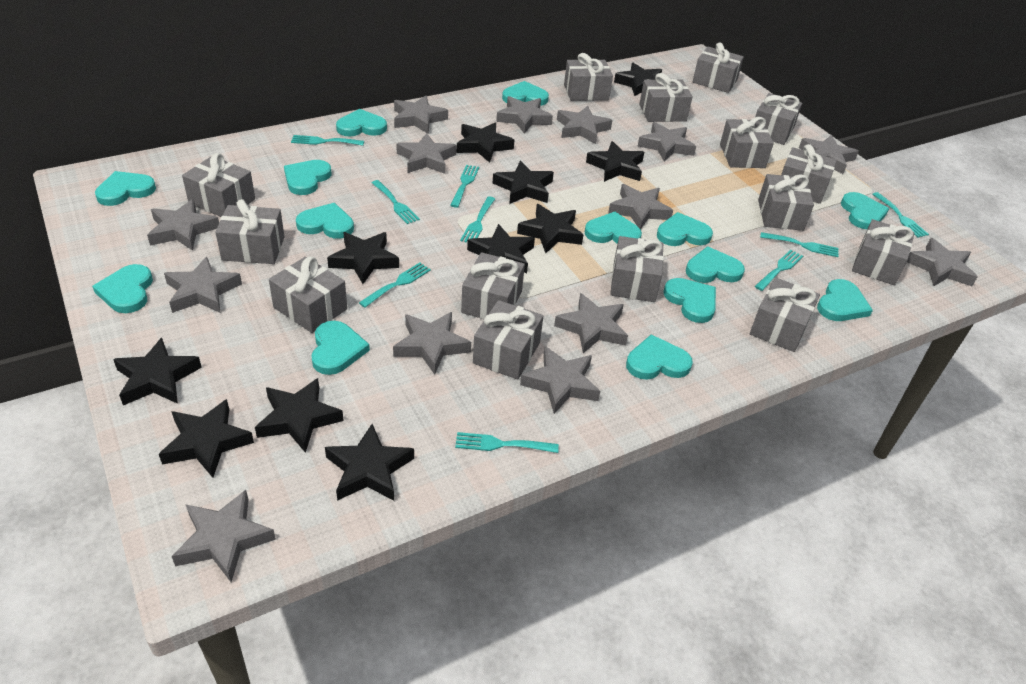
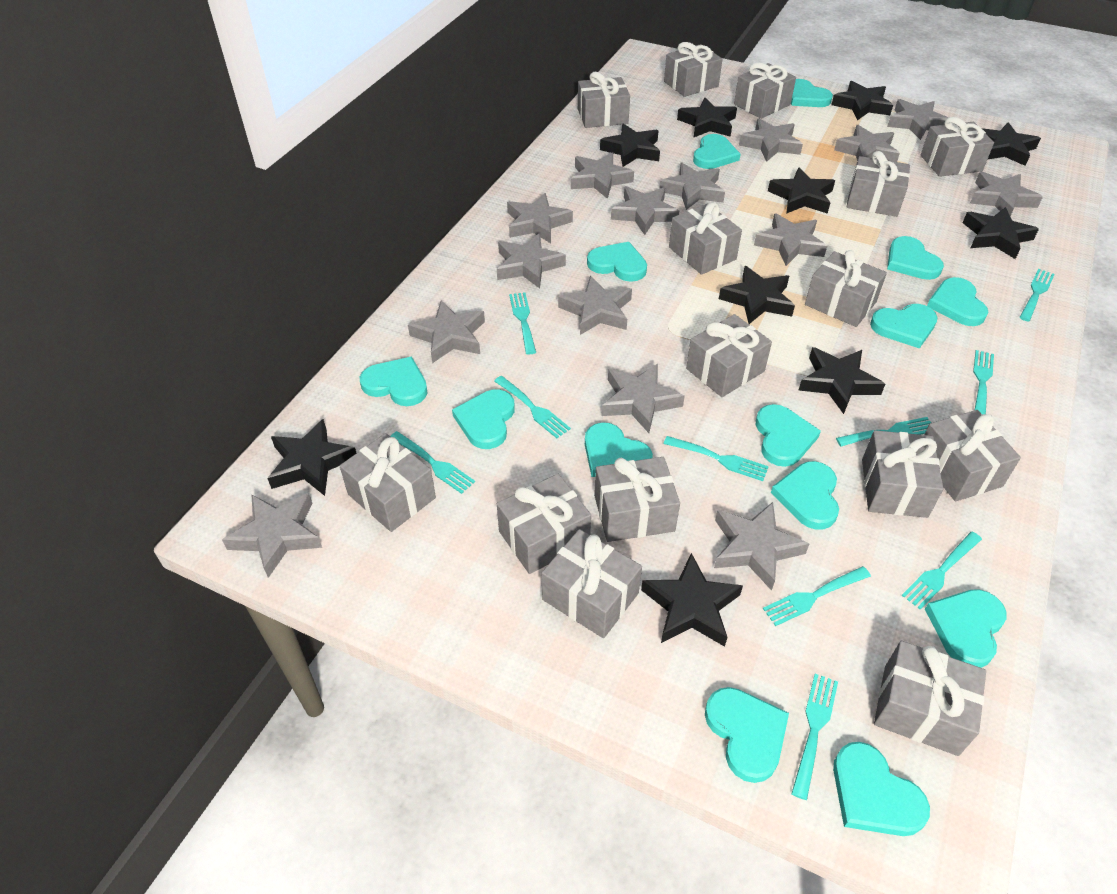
black star: 11 -> 10
grey star: 14 -> 15
turquoise fork: 9 -> 10

